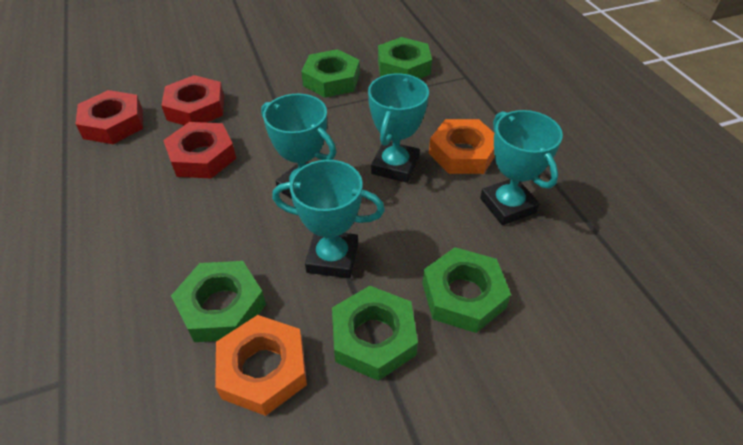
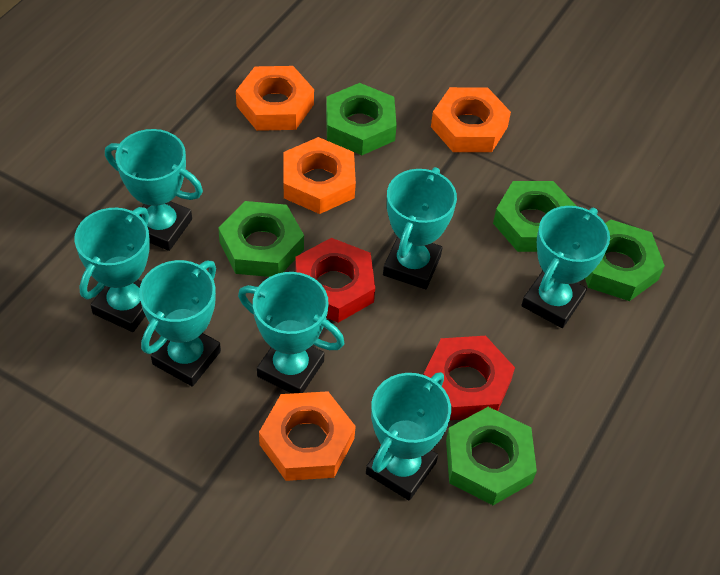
orange nut: 2 -> 4
red nut: 3 -> 2
turquoise trophy: 4 -> 7

